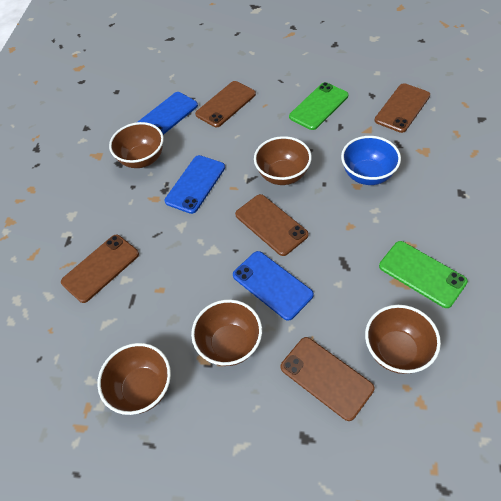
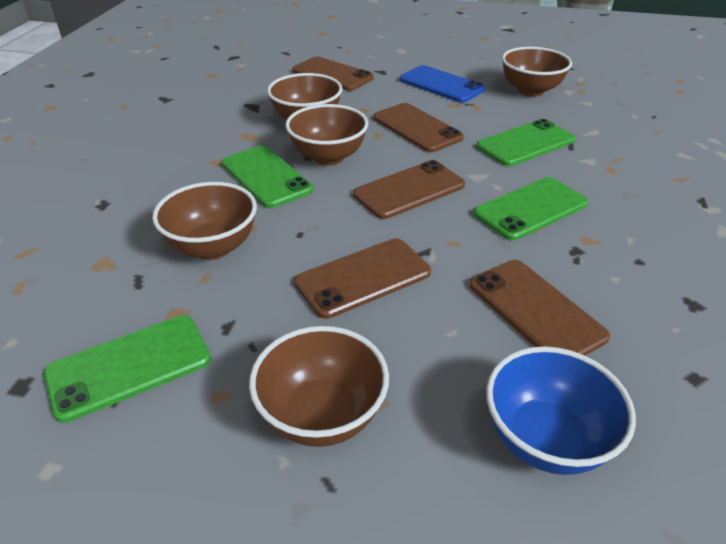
blue phone: 3 -> 1
green phone: 2 -> 4

